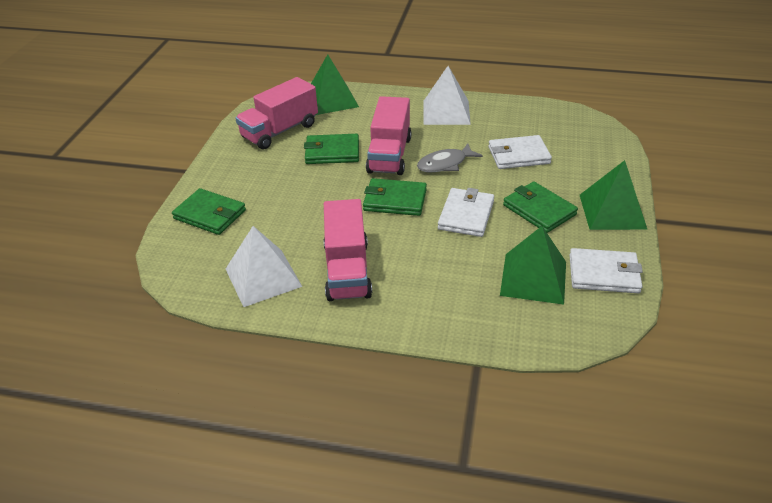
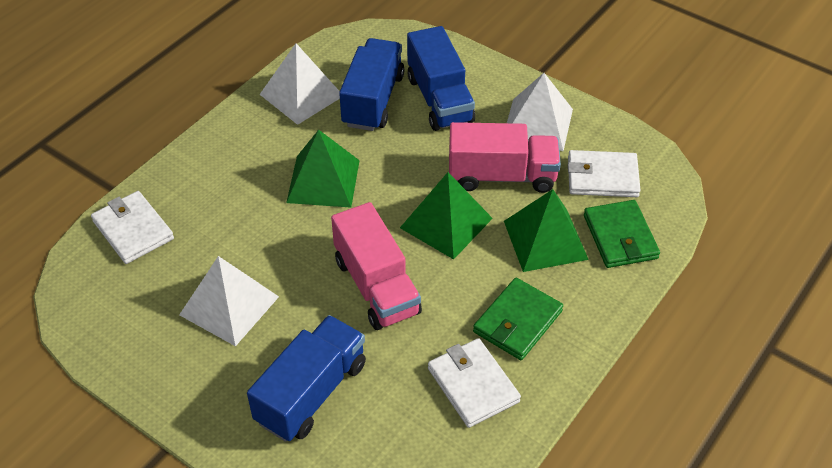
blue truck: 0 -> 3
green wallet: 4 -> 2
grey fish: 1 -> 0
pink truck: 3 -> 2
white pyramid: 2 -> 3

